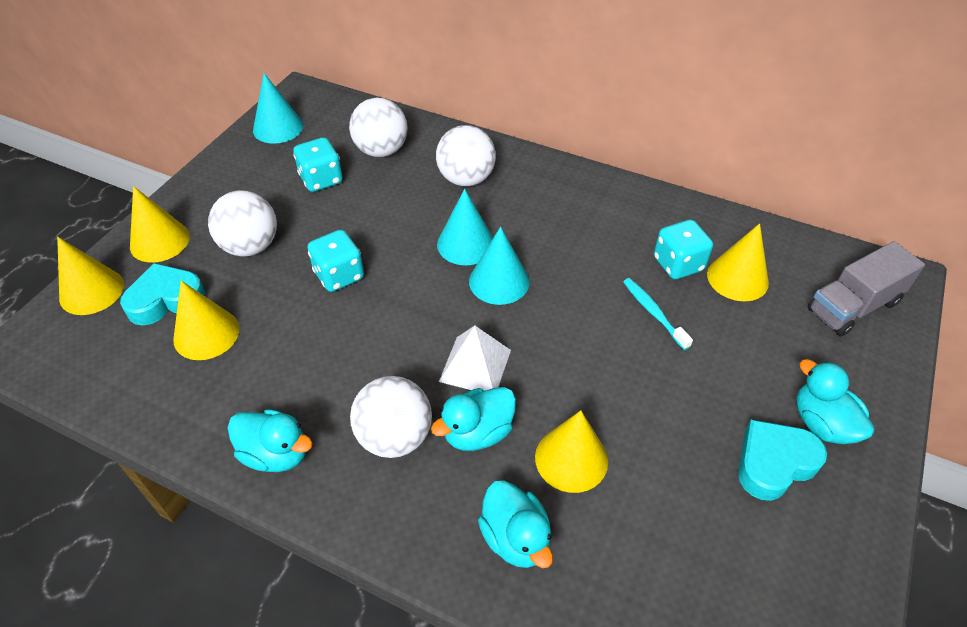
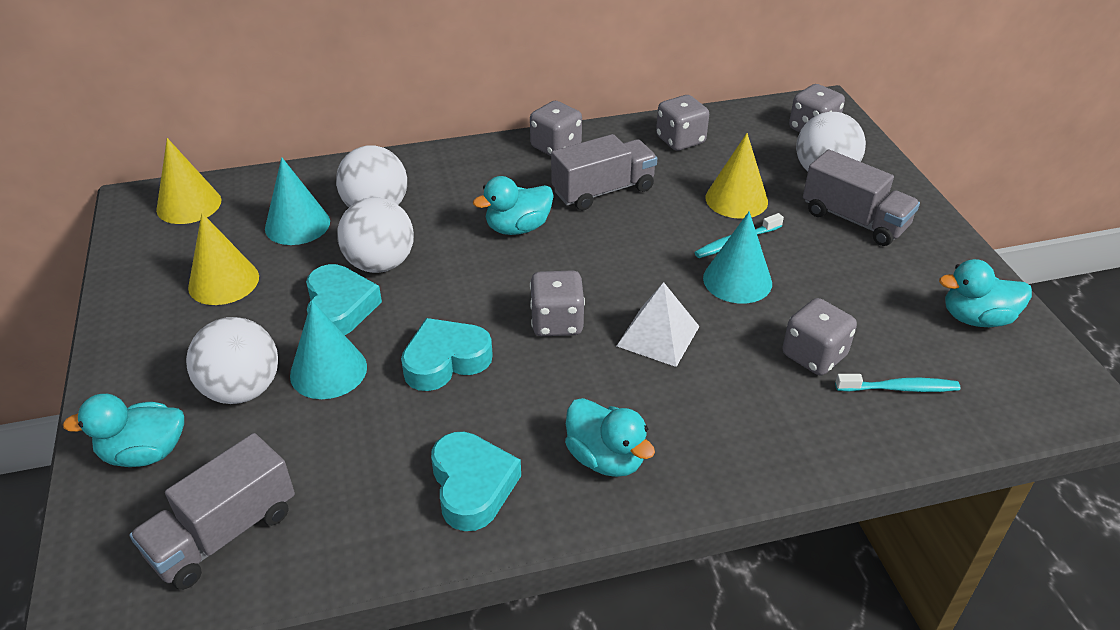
grey dice: 0 -> 5
grey truck: 1 -> 3
turquoise dice: 3 -> 0
turquoise heart: 2 -> 3
turquoise toothbrush: 1 -> 2
yellow cone: 5 -> 3

